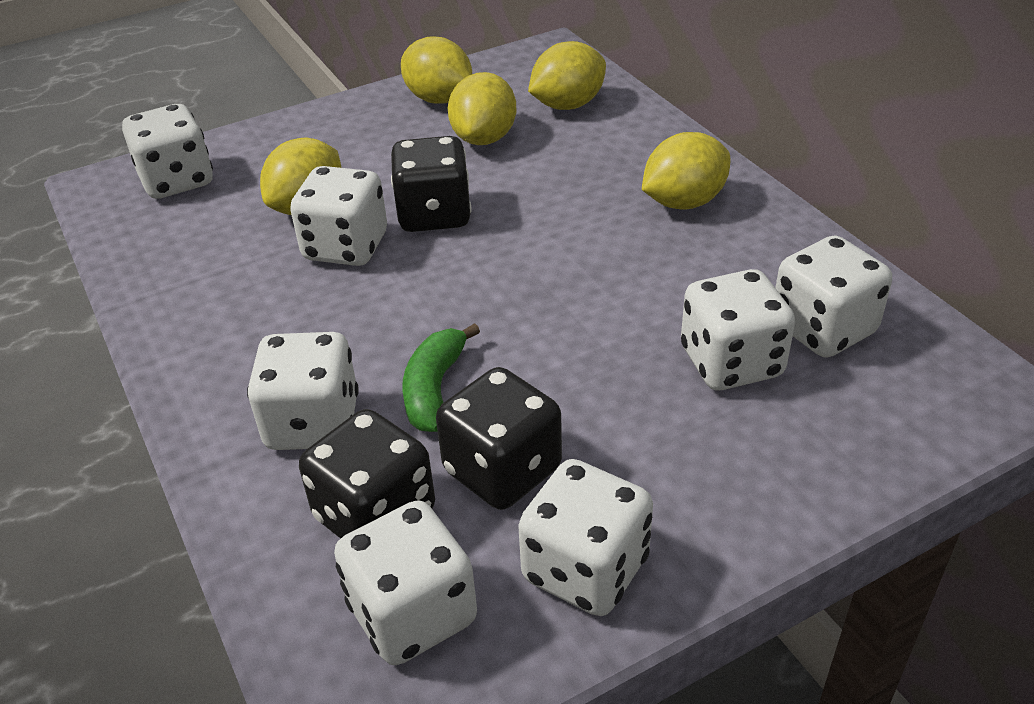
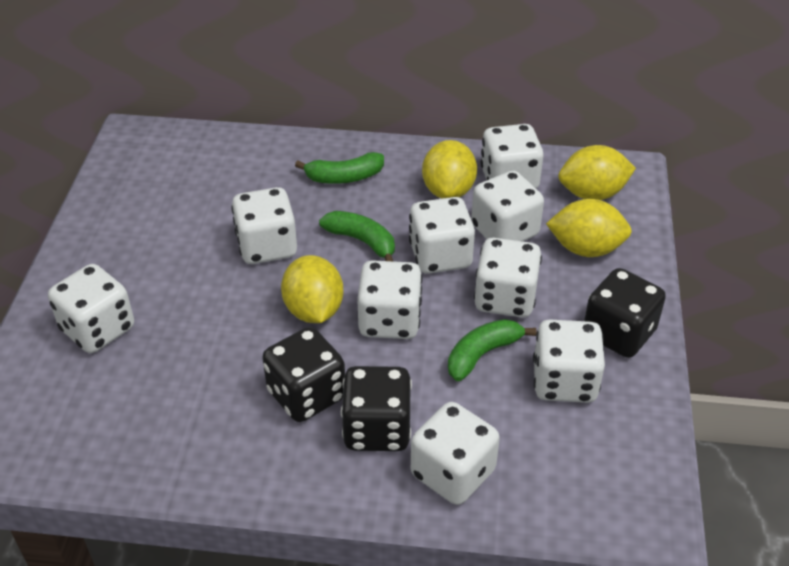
green banana: 1 -> 3
white dice: 7 -> 9
yellow lemon: 5 -> 4

